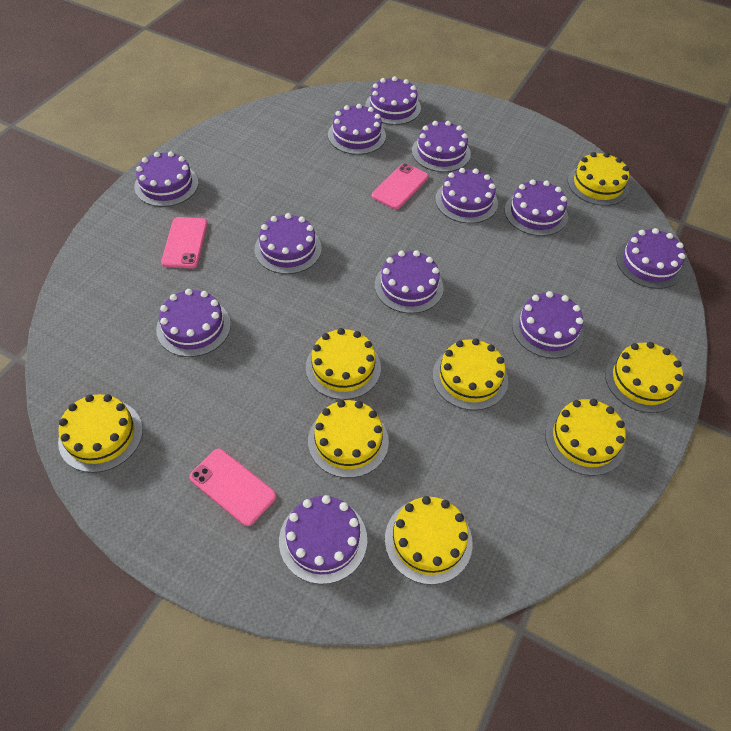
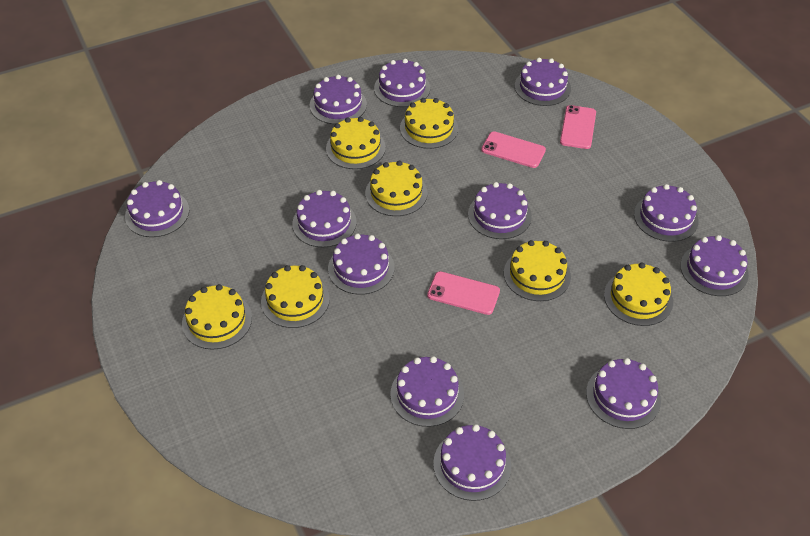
yellow cake: 8 -> 7

